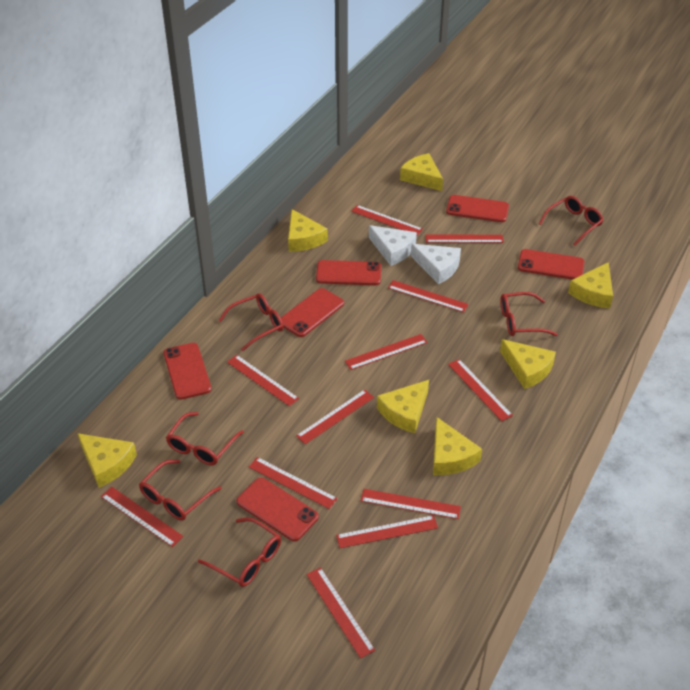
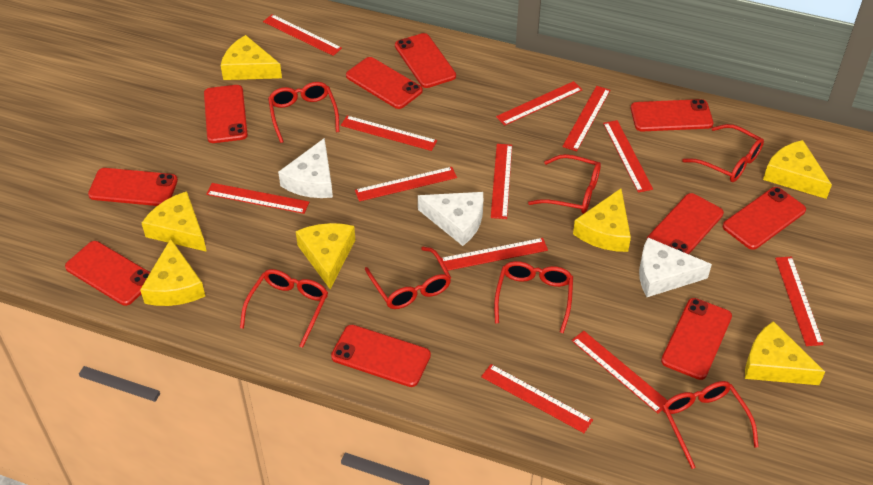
red glasses: 6 -> 7
red phone: 6 -> 10
white cheese: 2 -> 3

